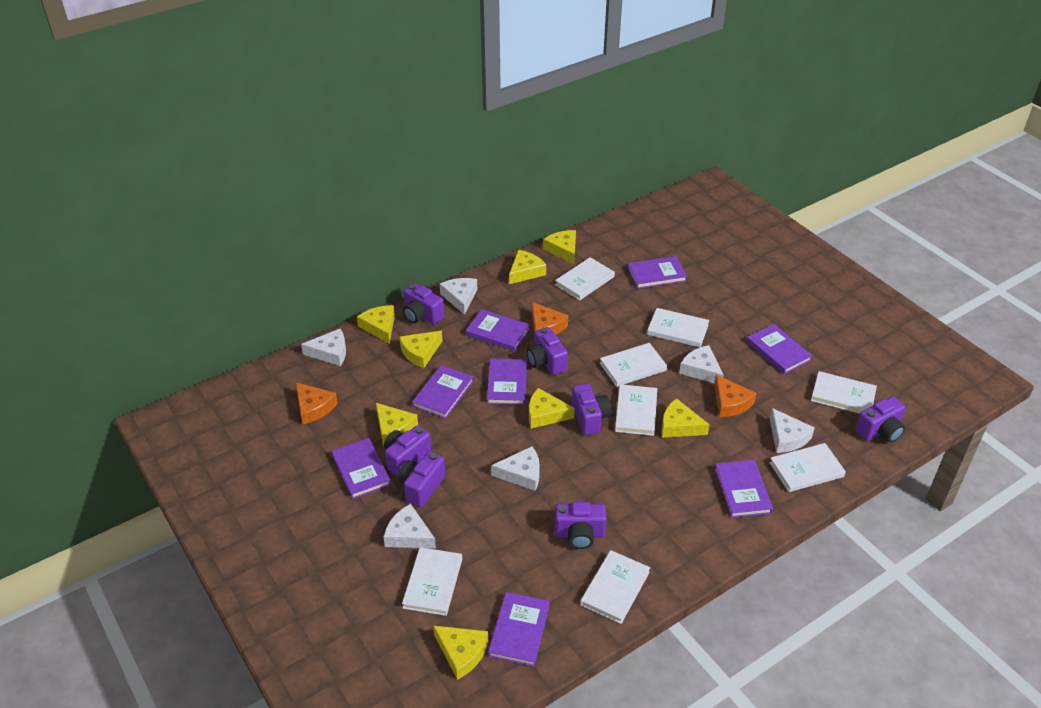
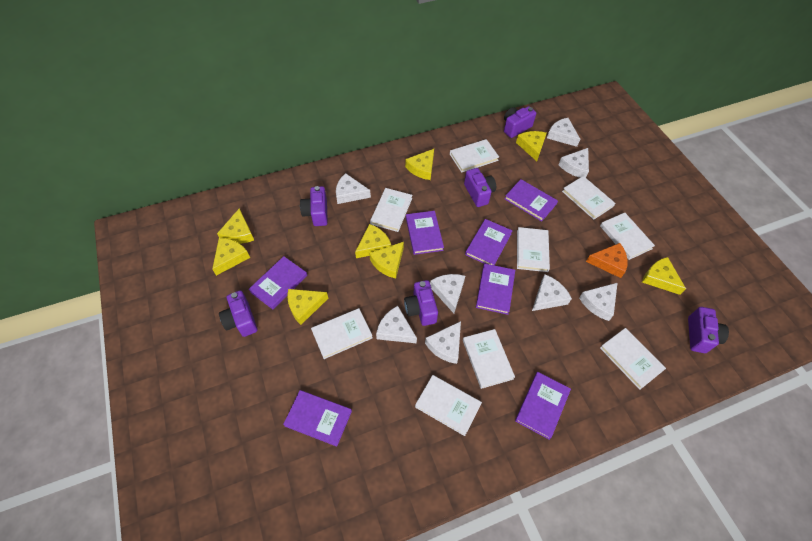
orange cheese: 3 -> 1
purple book: 8 -> 7
purple camera: 7 -> 6
white book: 8 -> 9
white cheese: 6 -> 8

